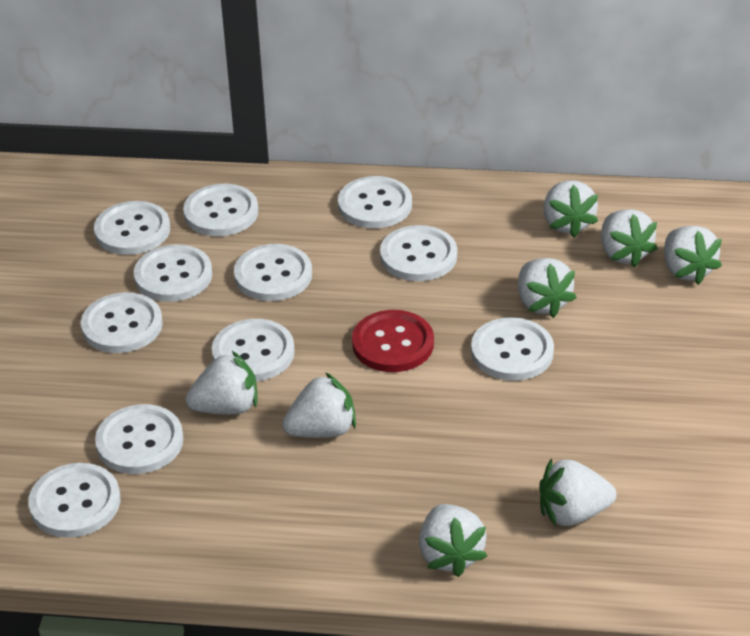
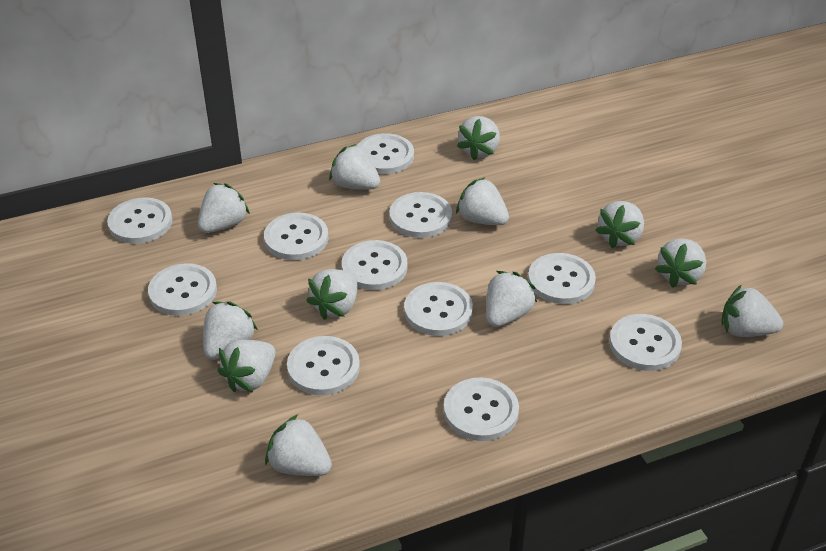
red button: 1 -> 0
white strawberry: 8 -> 12

